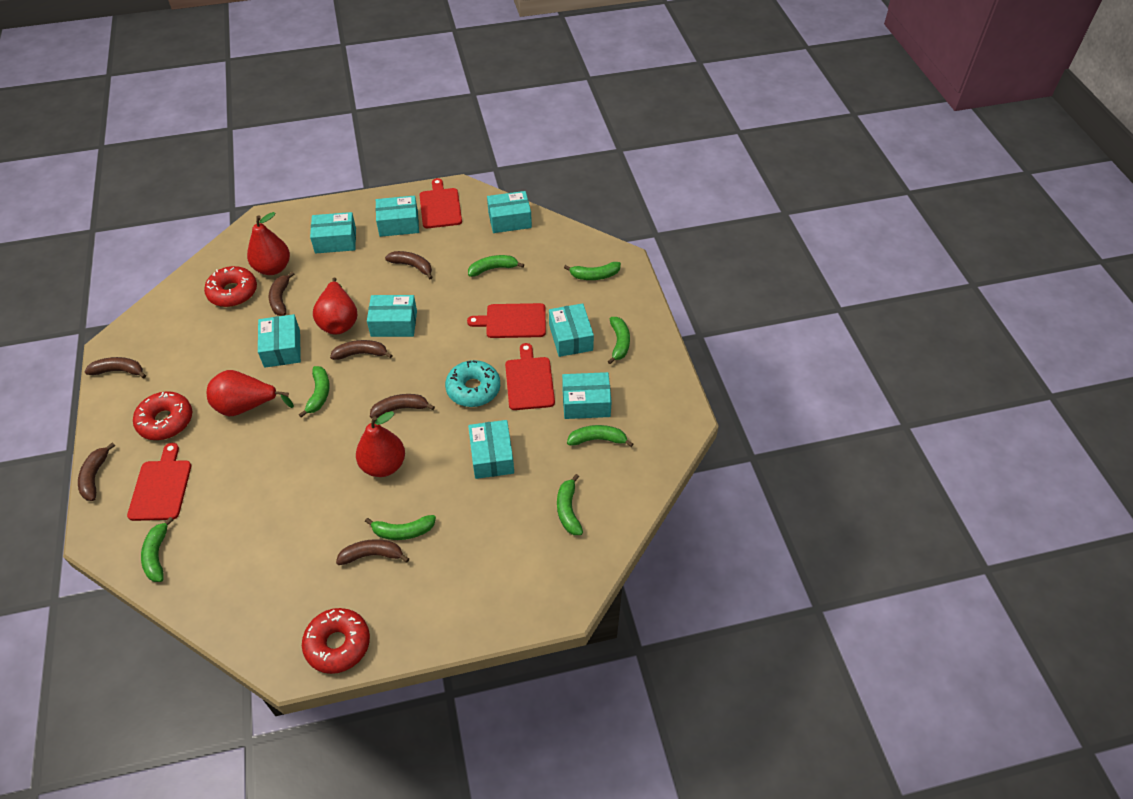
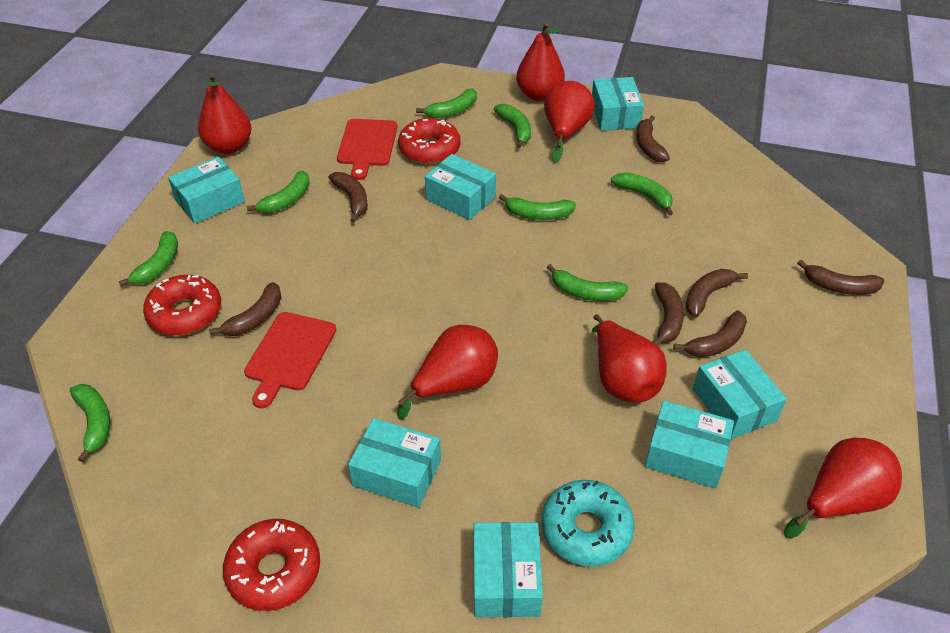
red cutting board: 4 -> 2
red pear: 4 -> 6
turquoise box: 8 -> 7

